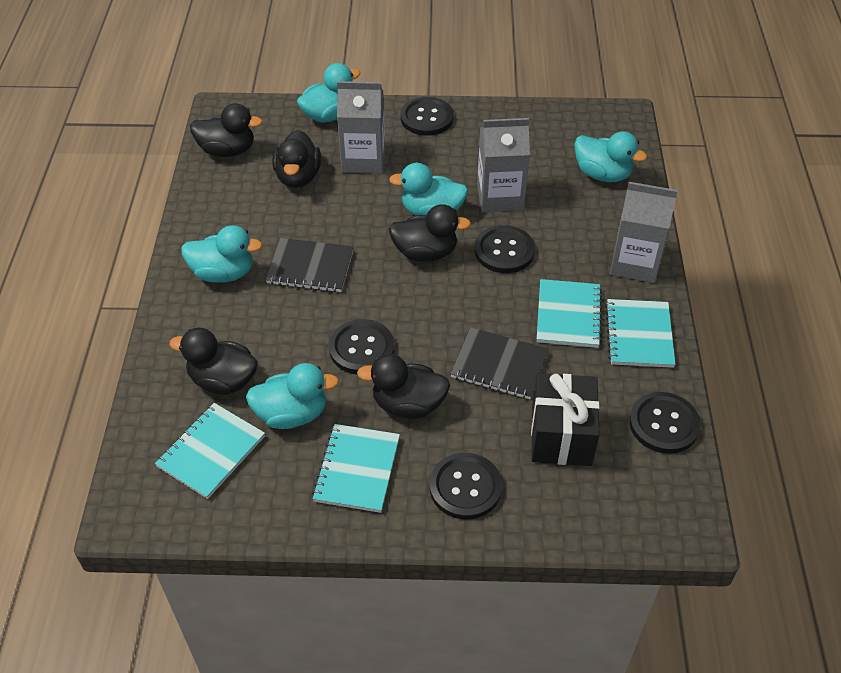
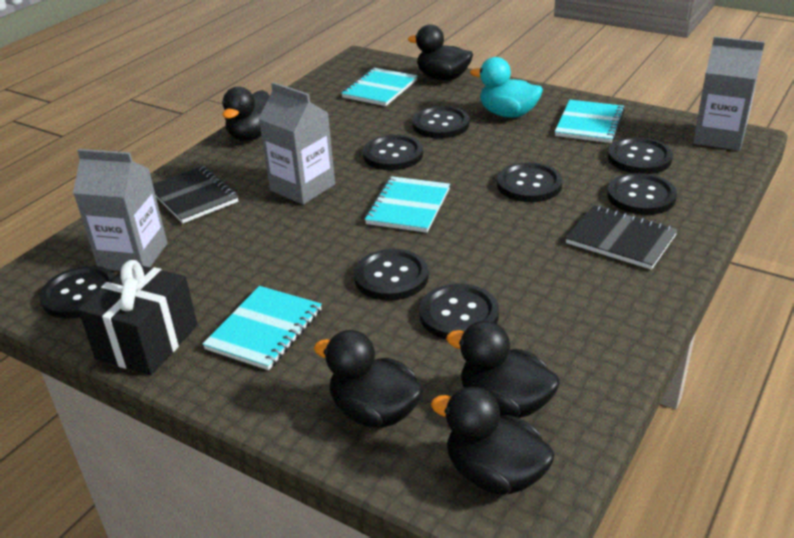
black button: 5 -> 8
turquoise duck: 5 -> 1

